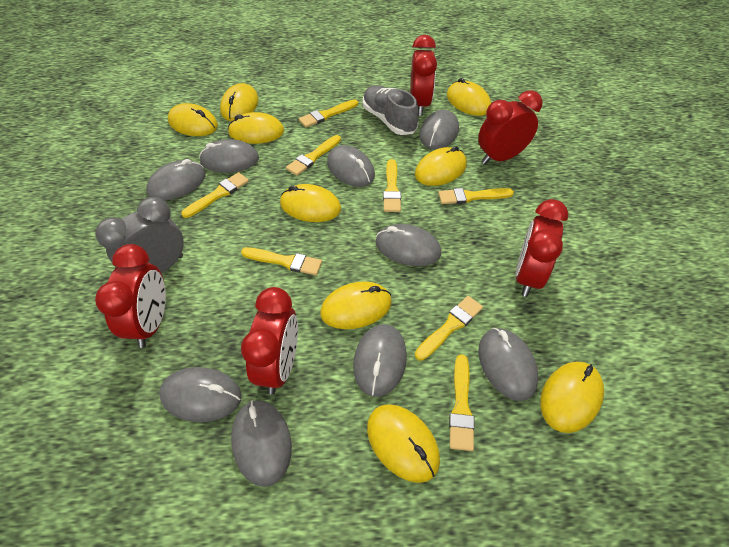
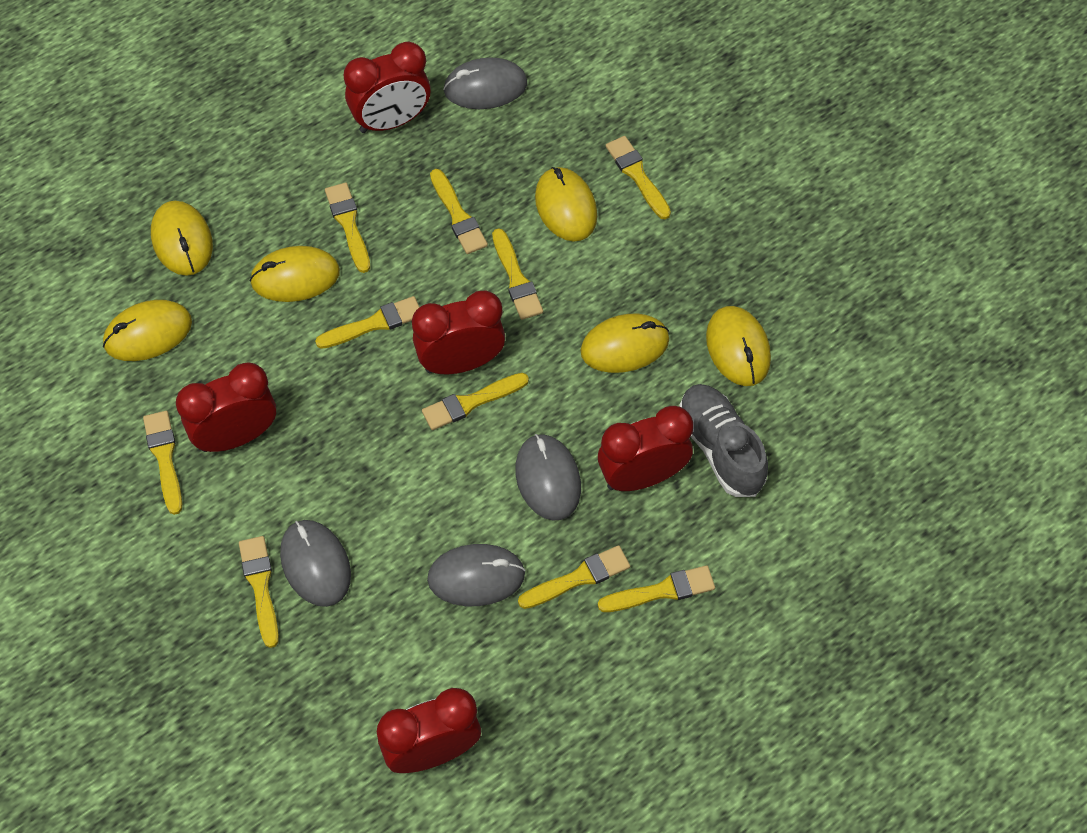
grey clock: 1 -> 0
grey mouse: 9 -> 4
yellow brush: 8 -> 10
yellow mouse: 9 -> 6

